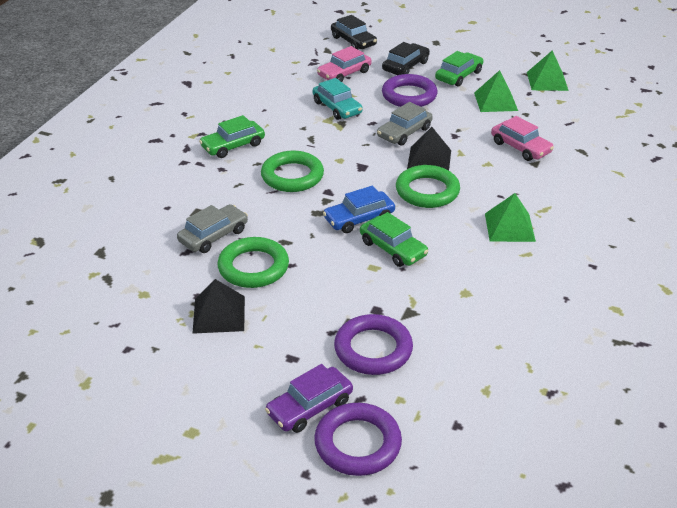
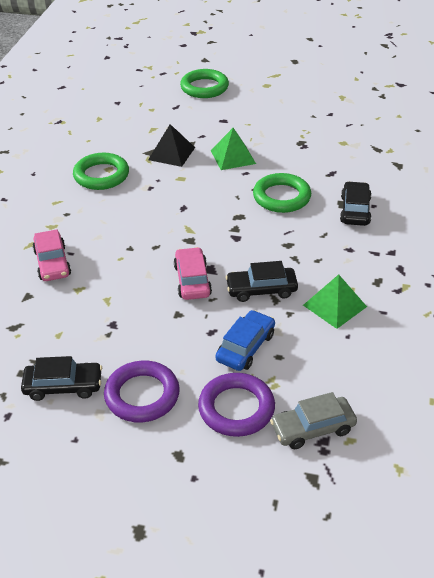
black car: 2 -> 3
black pyramid: 2 -> 1
green car: 3 -> 0
green pyramid: 3 -> 2
grey car: 2 -> 1
purple car: 1 -> 0
purple ring: 3 -> 2
turquoise car: 1 -> 0

